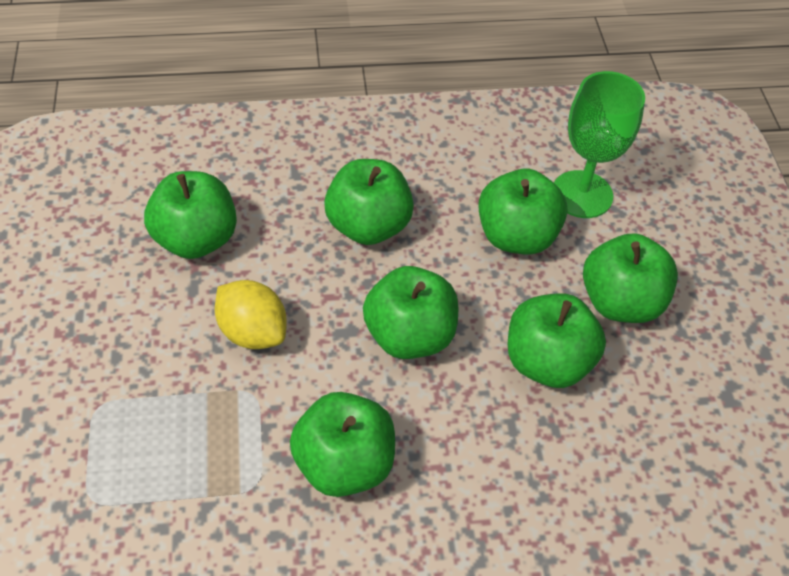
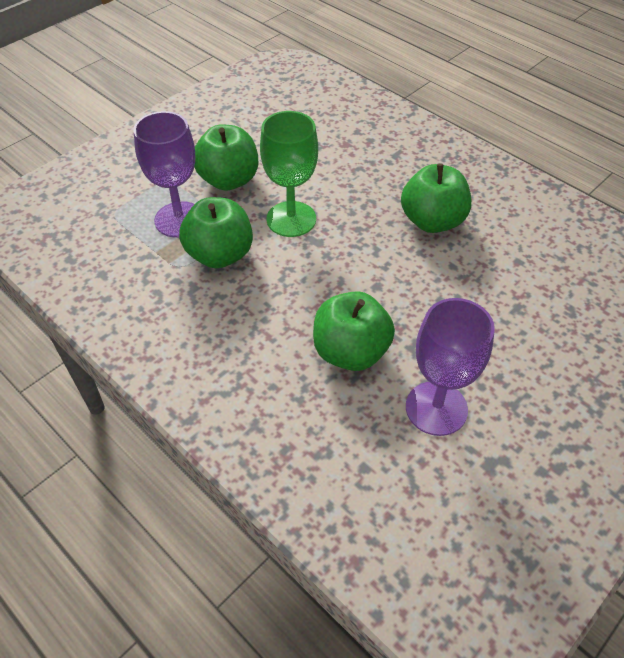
green apple: 7 -> 4
purple goblet: 0 -> 2
yellow lemon: 1 -> 0

